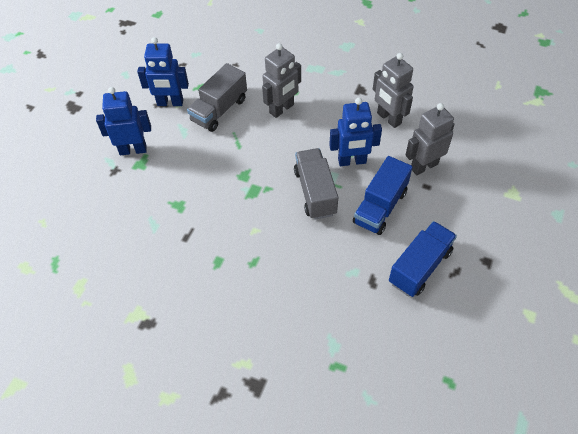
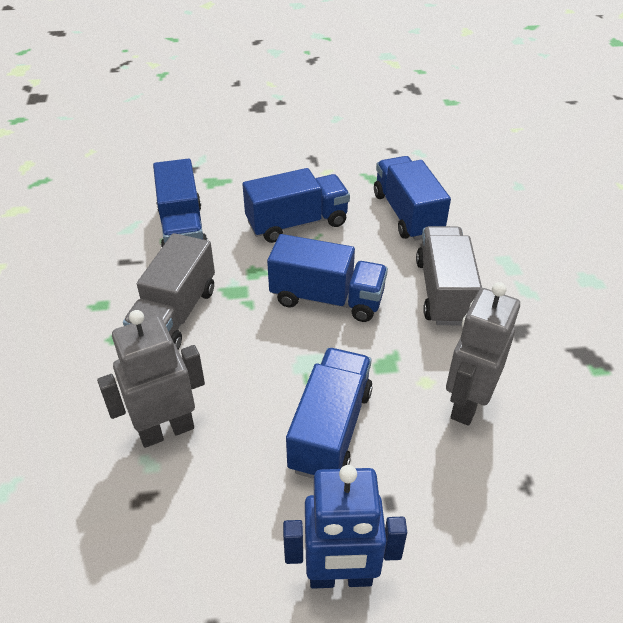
blue robot: 3 -> 1
blue truck: 2 -> 5
grey robot: 3 -> 2

